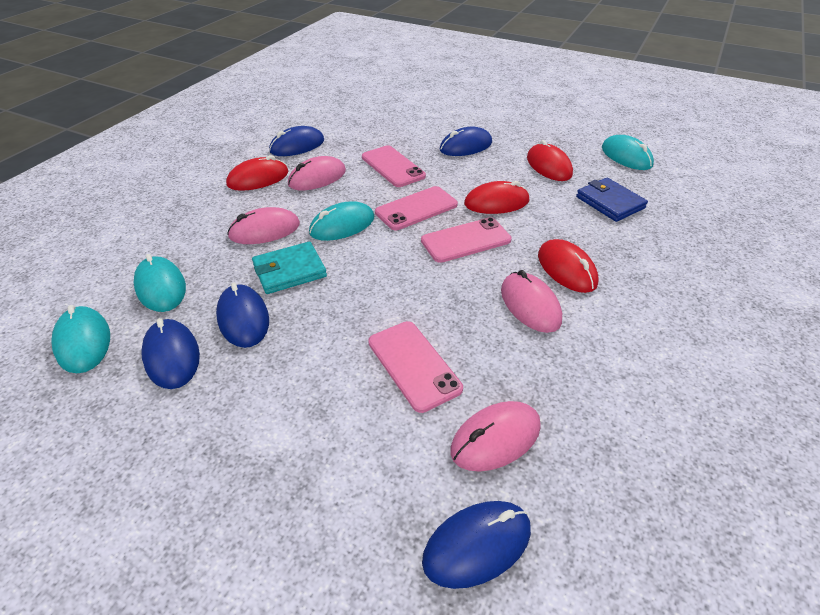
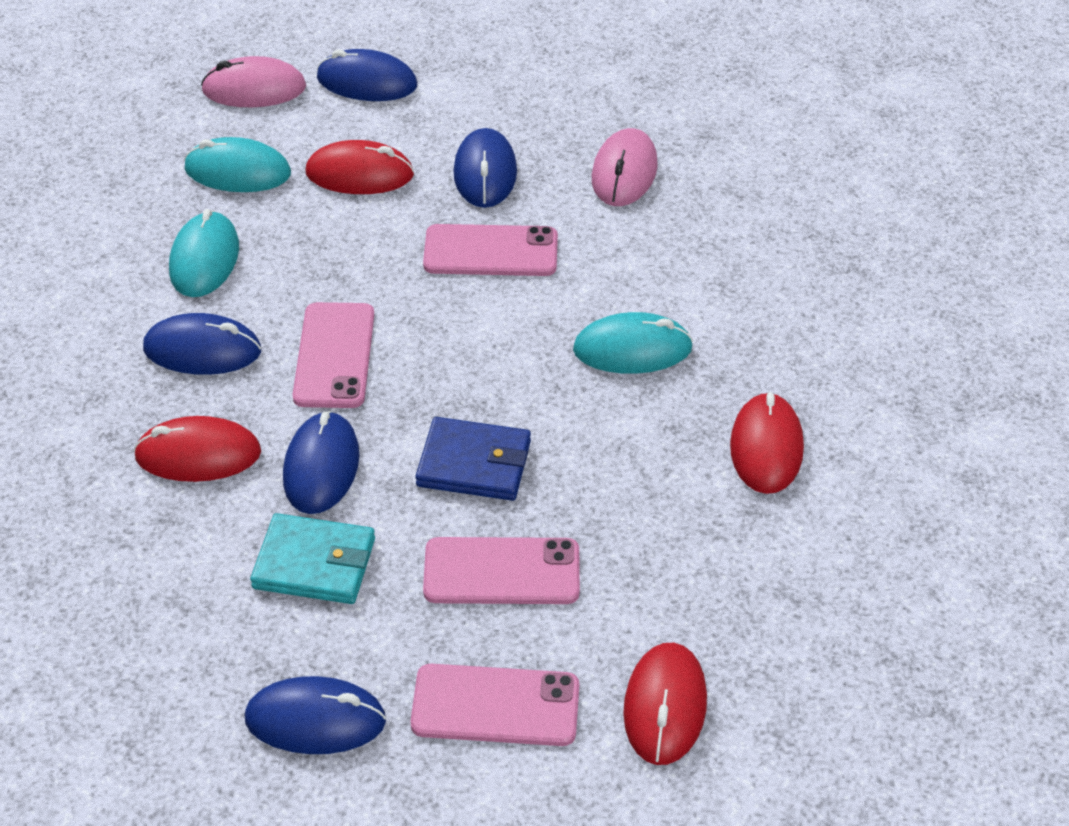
pink mouse: 4 -> 2
turquoise mouse: 4 -> 3

